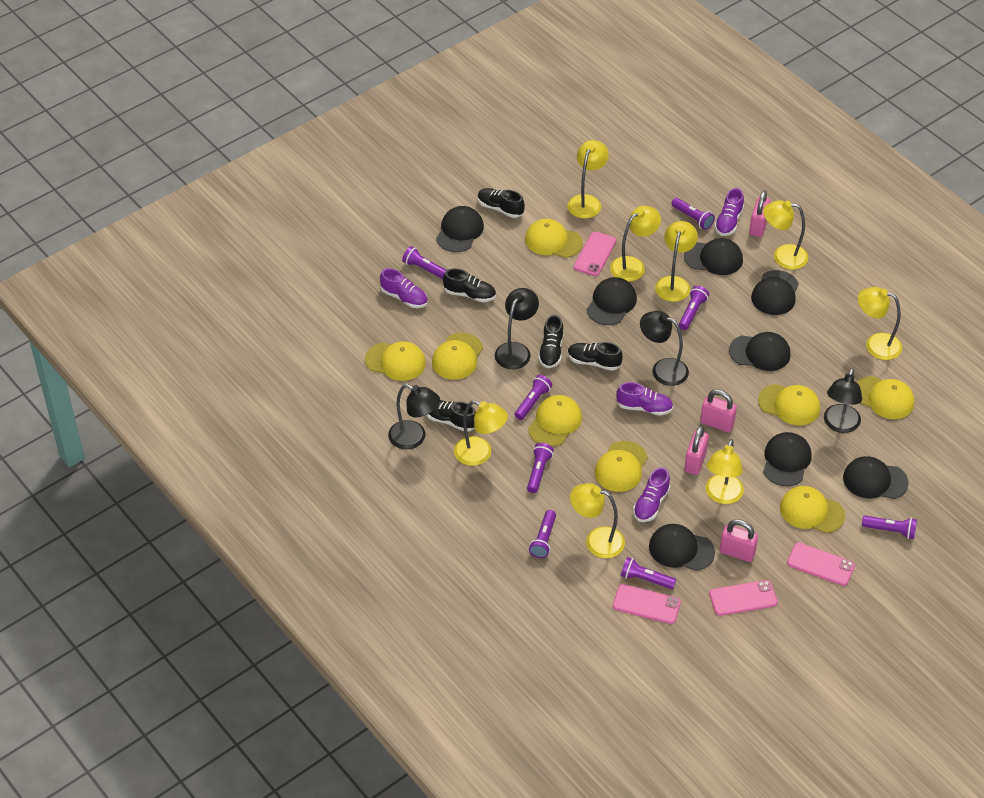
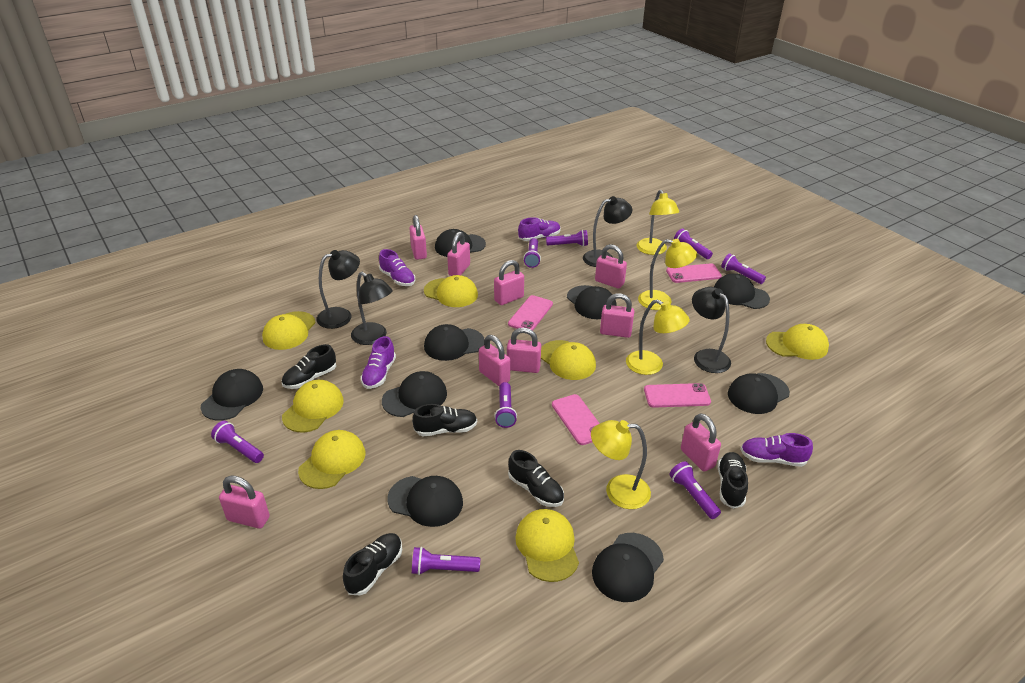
black cap: 8 -> 9
pink padlock: 4 -> 9
yellow cap: 8 -> 7
yellow lamp: 8 -> 4

